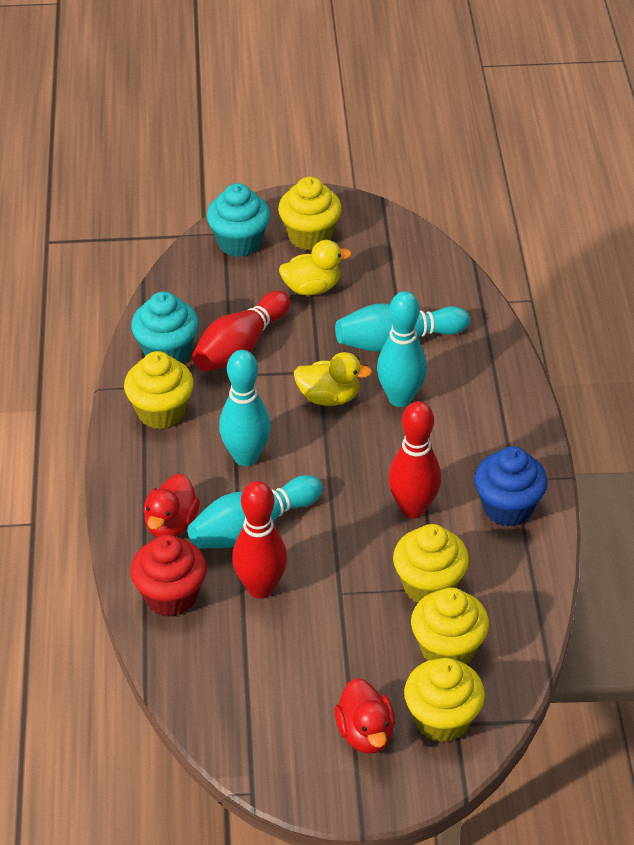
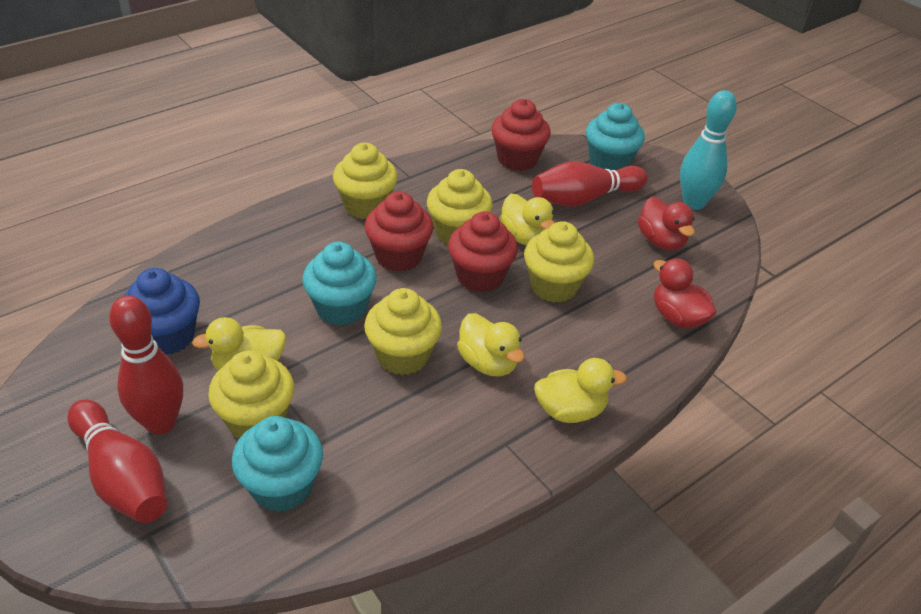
red cupcake: 1 -> 3
turquoise bowling pin: 4 -> 1
turquoise cupcake: 2 -> 3
yellow duck: 2 -> 4

